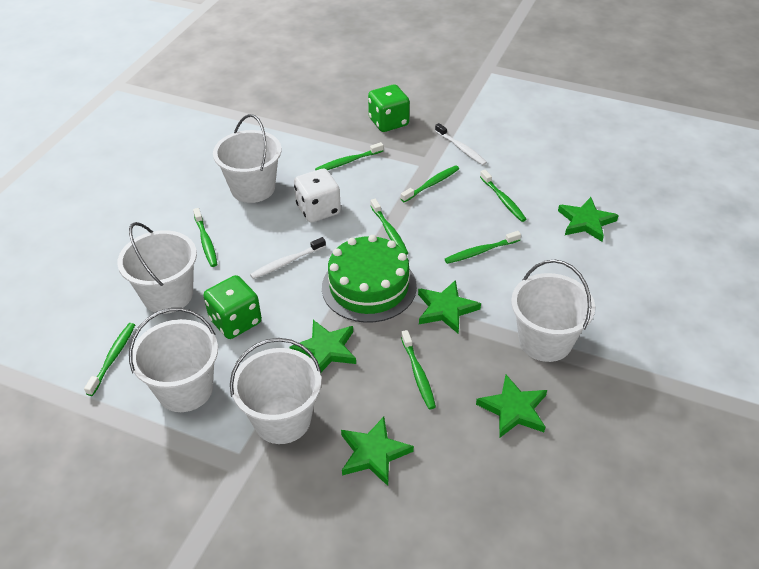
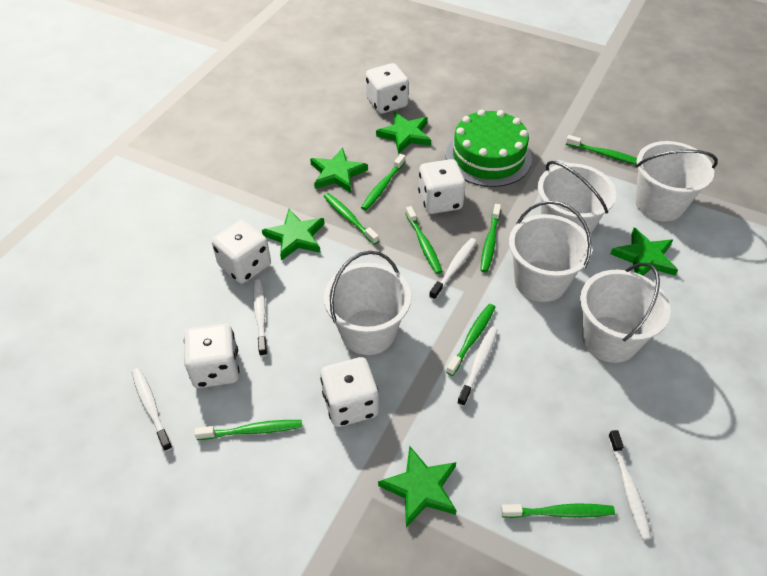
green dice: 2 -> 0
white dice: 1 -> 5
white toothbrush: 2 -> 5

